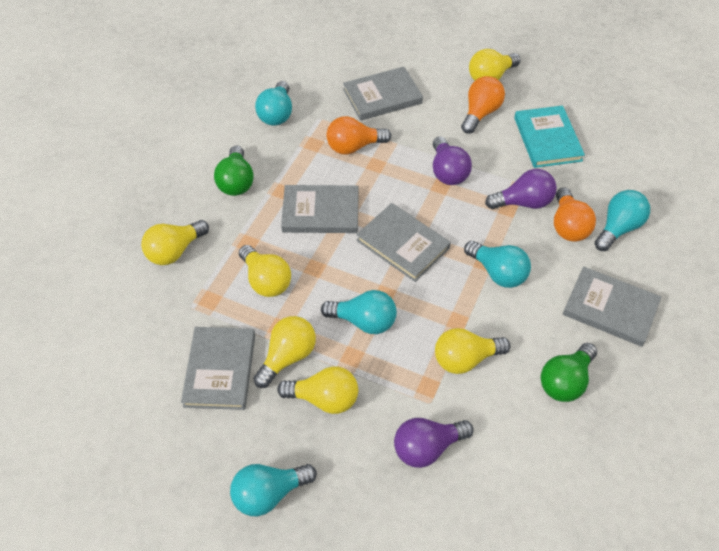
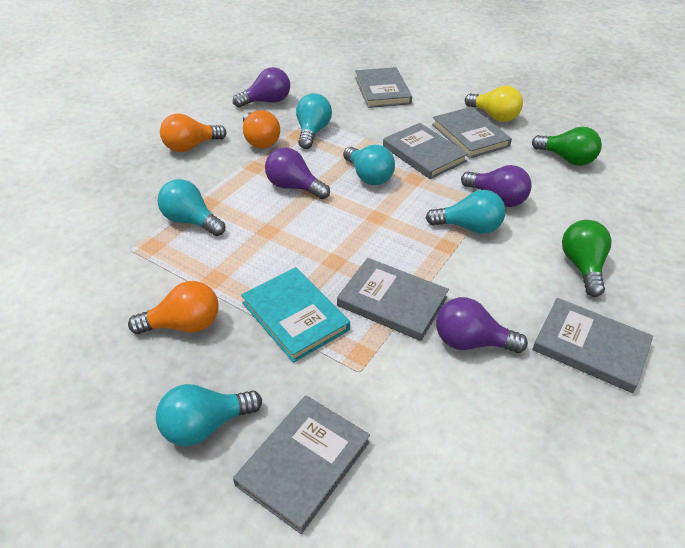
grey book: 5 -> 6
purple light bulb: 3 -> 4
yellow light bulb: 6 -> 1

